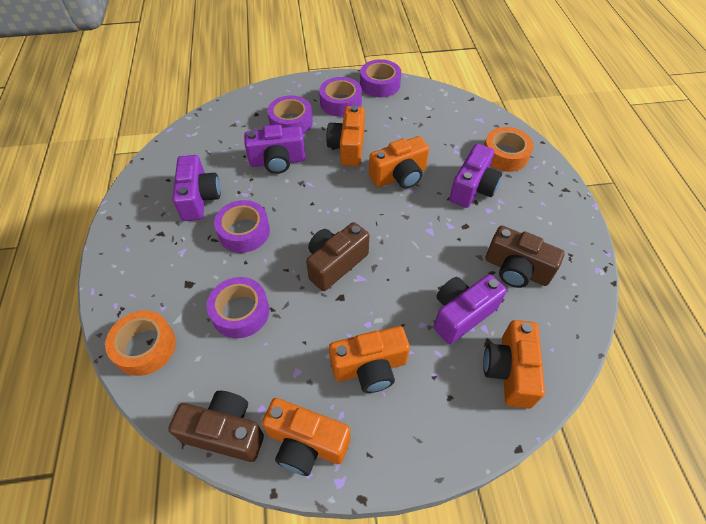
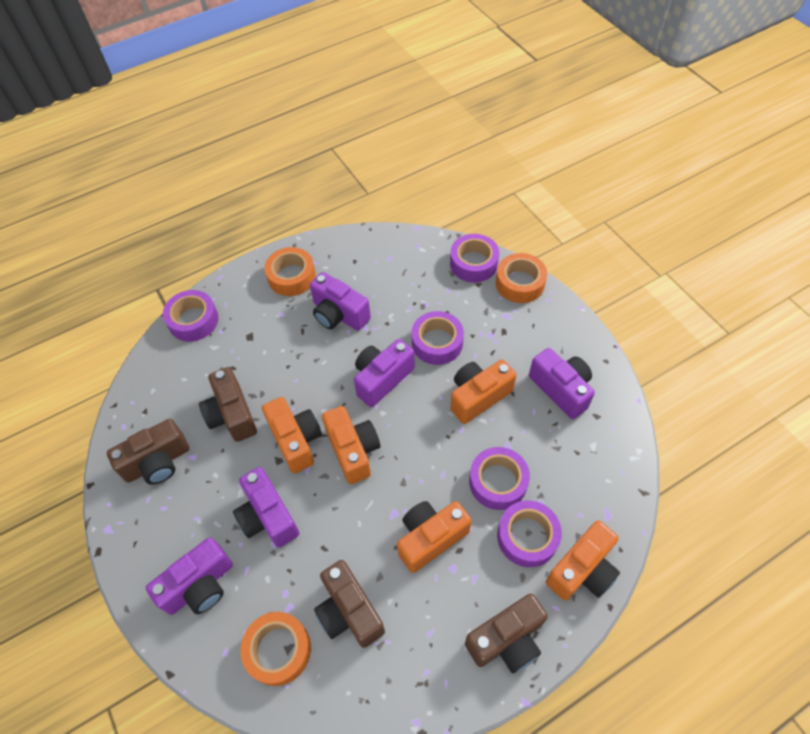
brown camera: 3 -> 4
orange tape: 2 -> 3
purple camera: 4 -> 5

